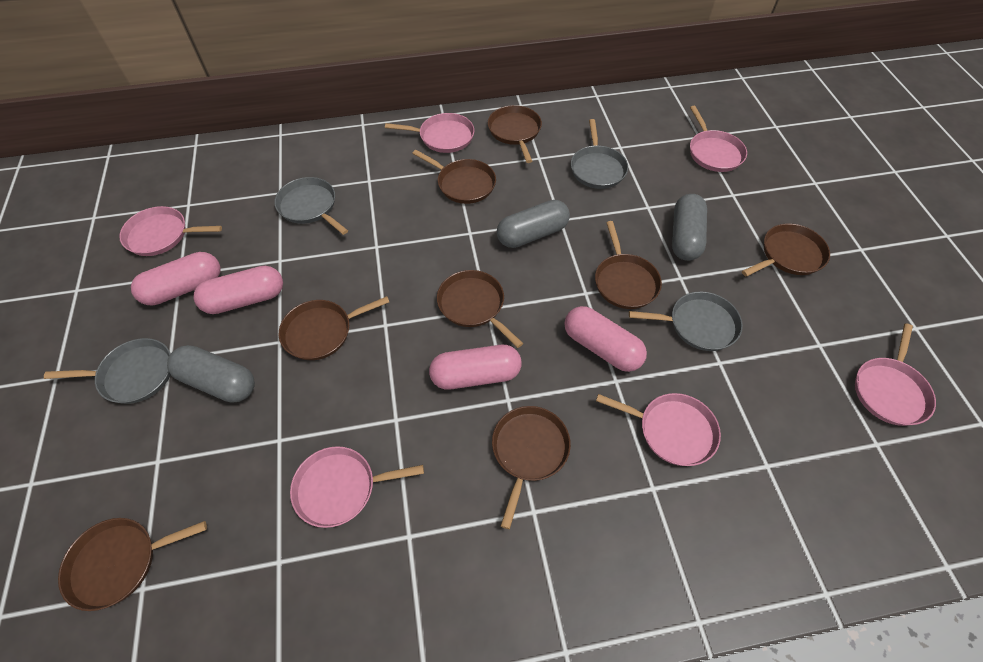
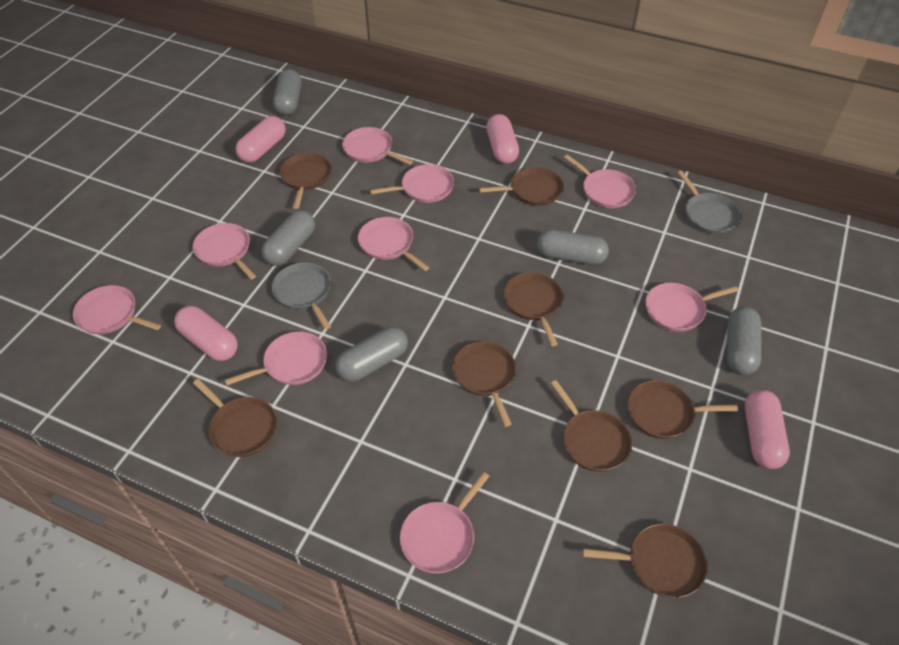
grey capsule: 3 -> 5
grey pan: 4 -> 2
pink pan: 6 -> 9

